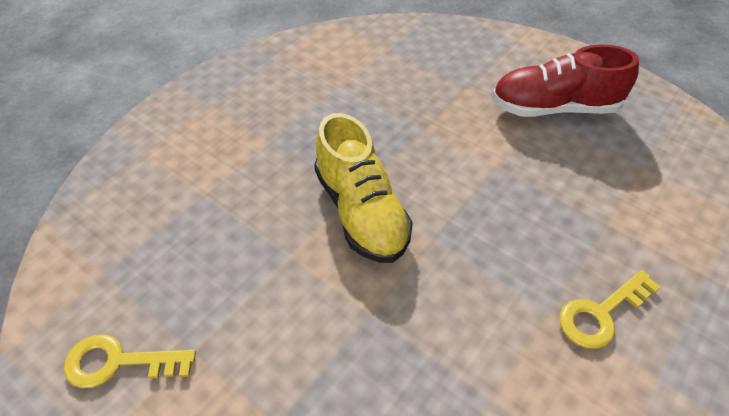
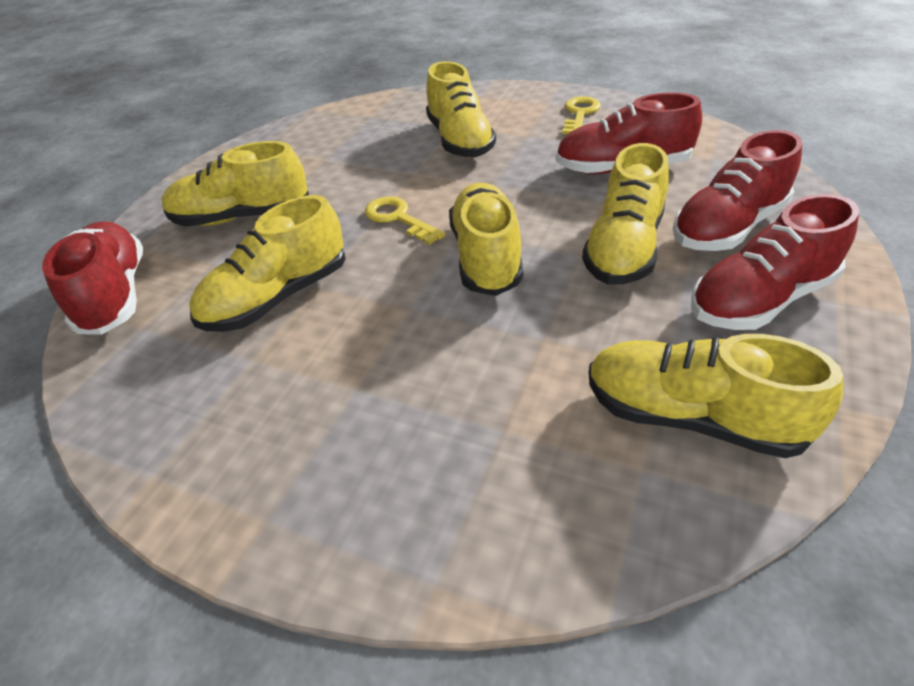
red shoe: 1 -> 4
yellow shoe: 1 -> 6

